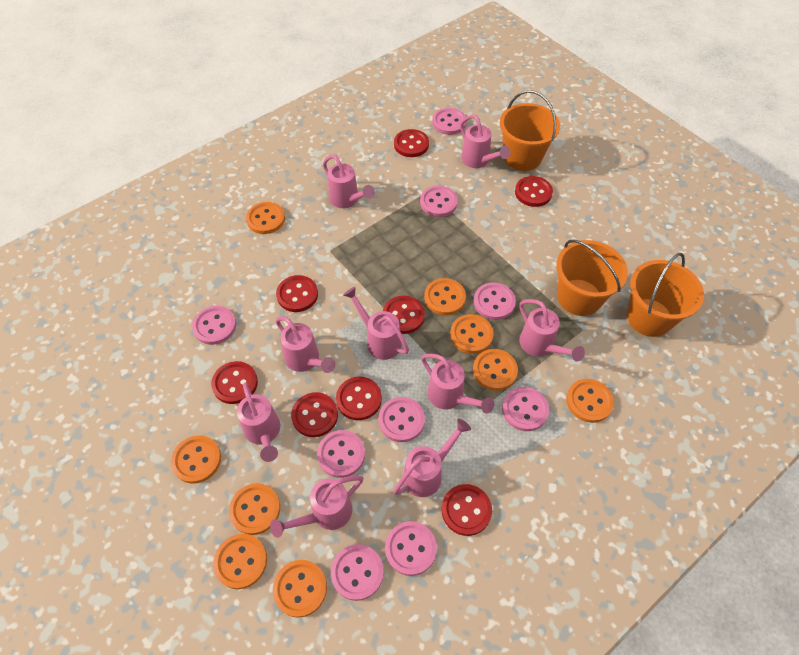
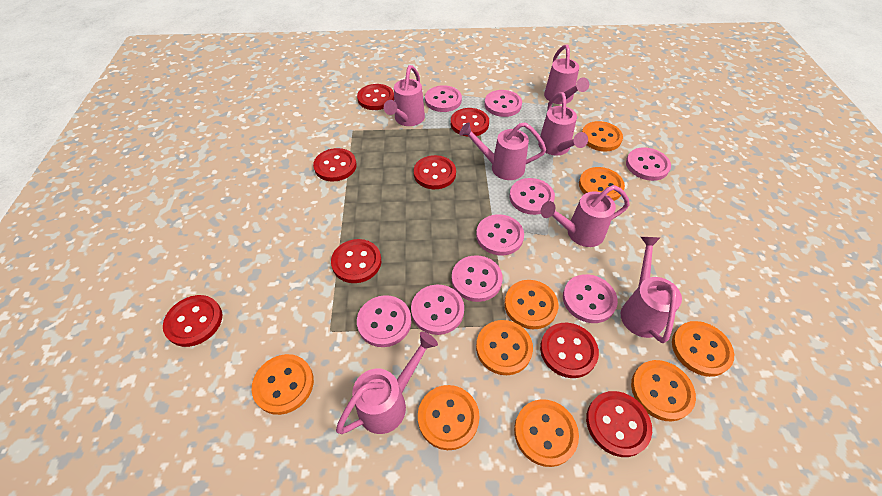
orange bucket: 3 -> 0
pink watering can: 9 -> 7

